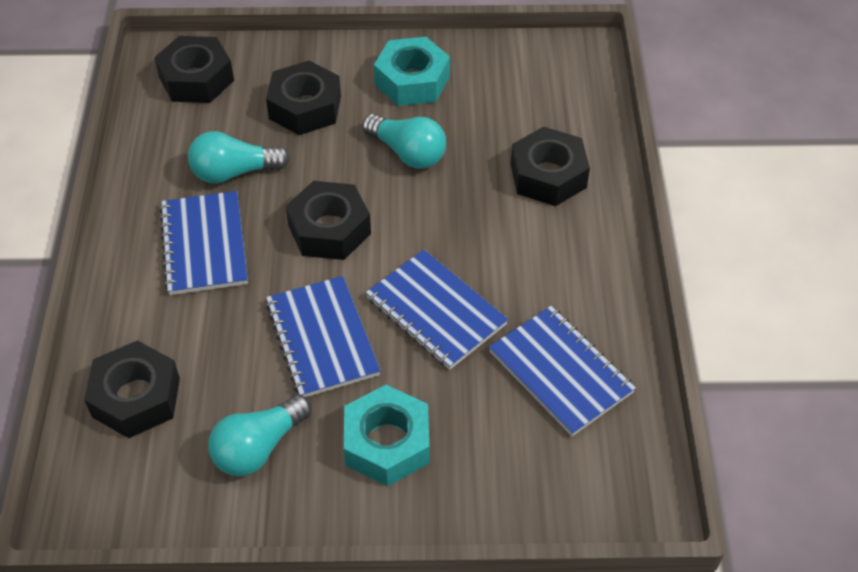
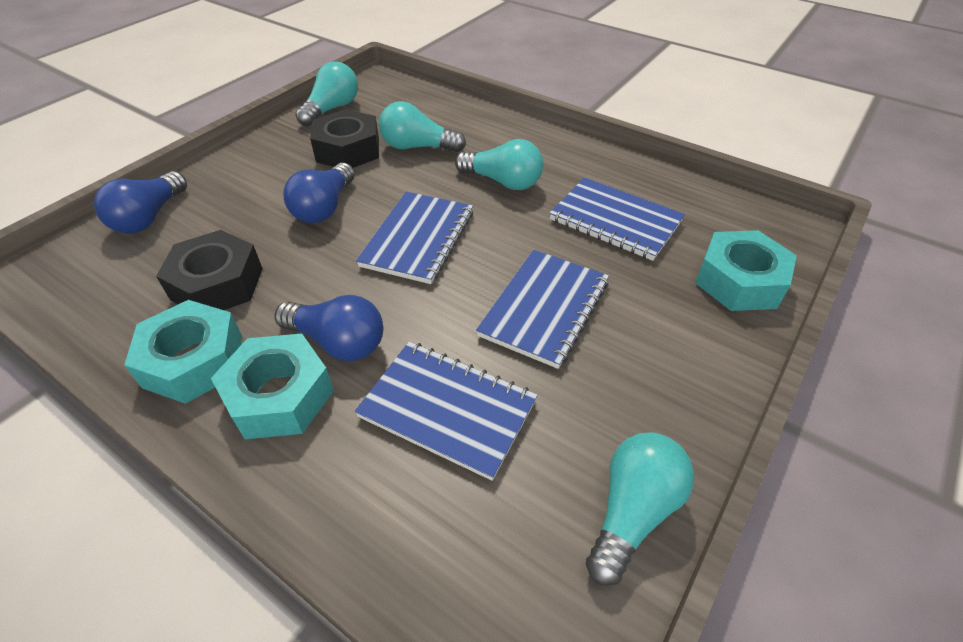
black nut: 5 -> 2
blue light bulb: 0 -> 3
turquoise light bulb: 3 -> 4
turquoise nut: 2 -> 3

